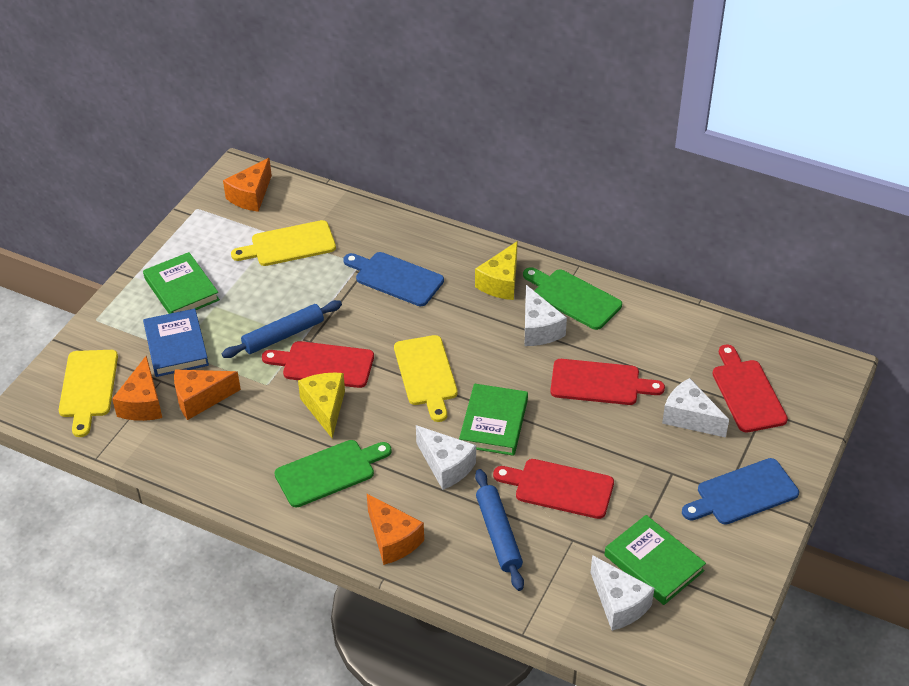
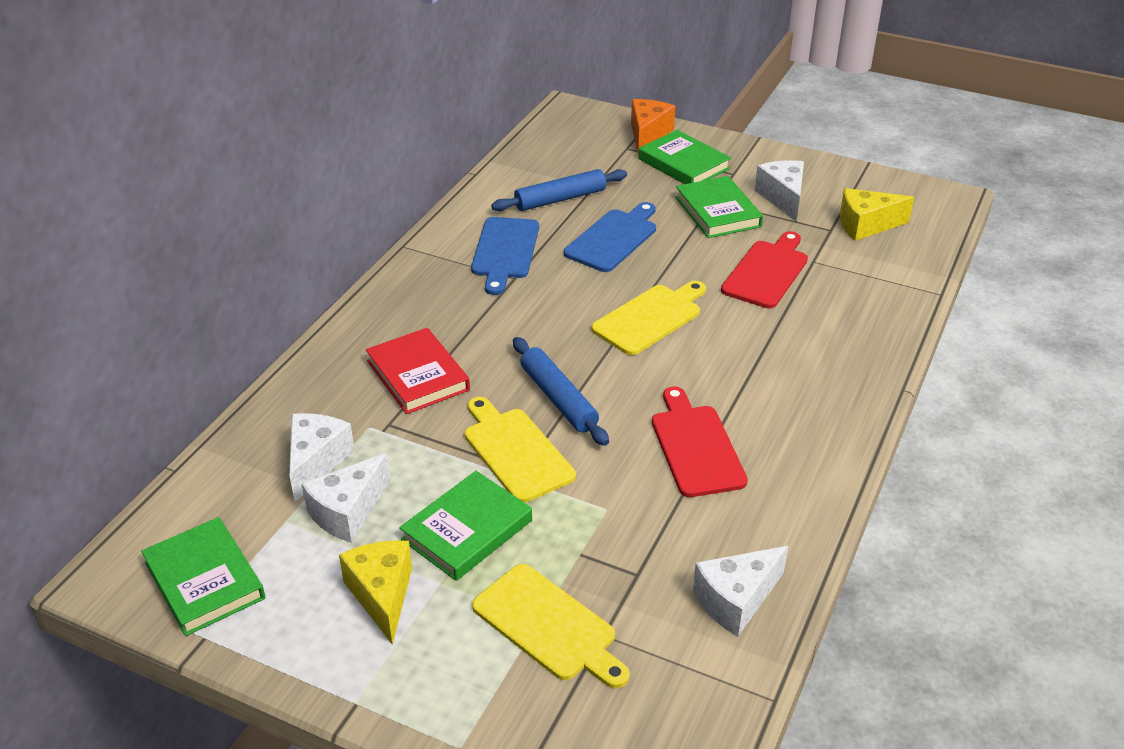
blue book: 1 -> 0
green book: 3 -> 4
green cutting board: 2 -> 0
orange cheese: 4 -> 1
red book: 0 -> 1
red cutting board: 4 -> 2

